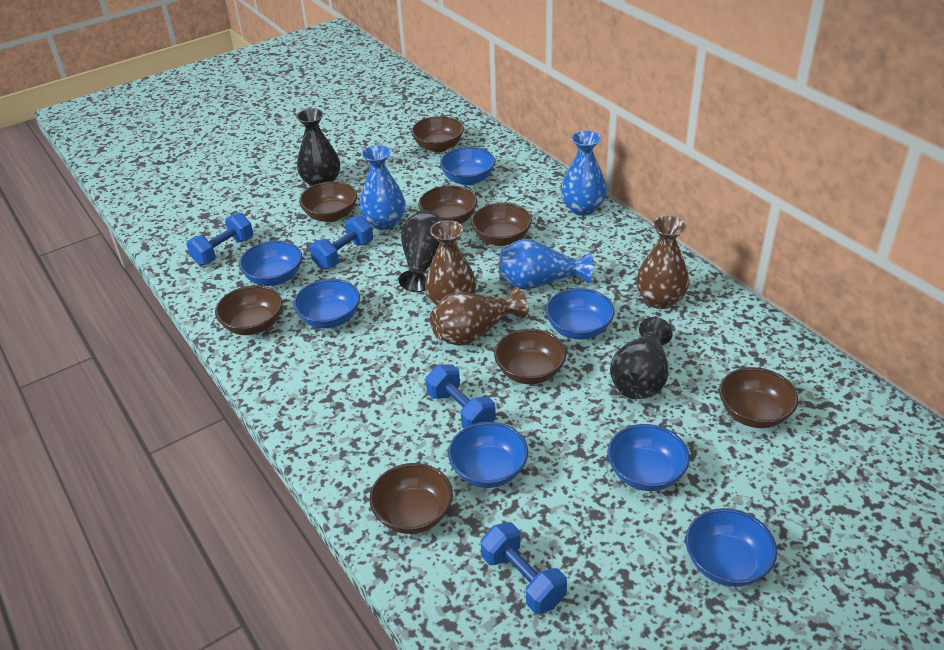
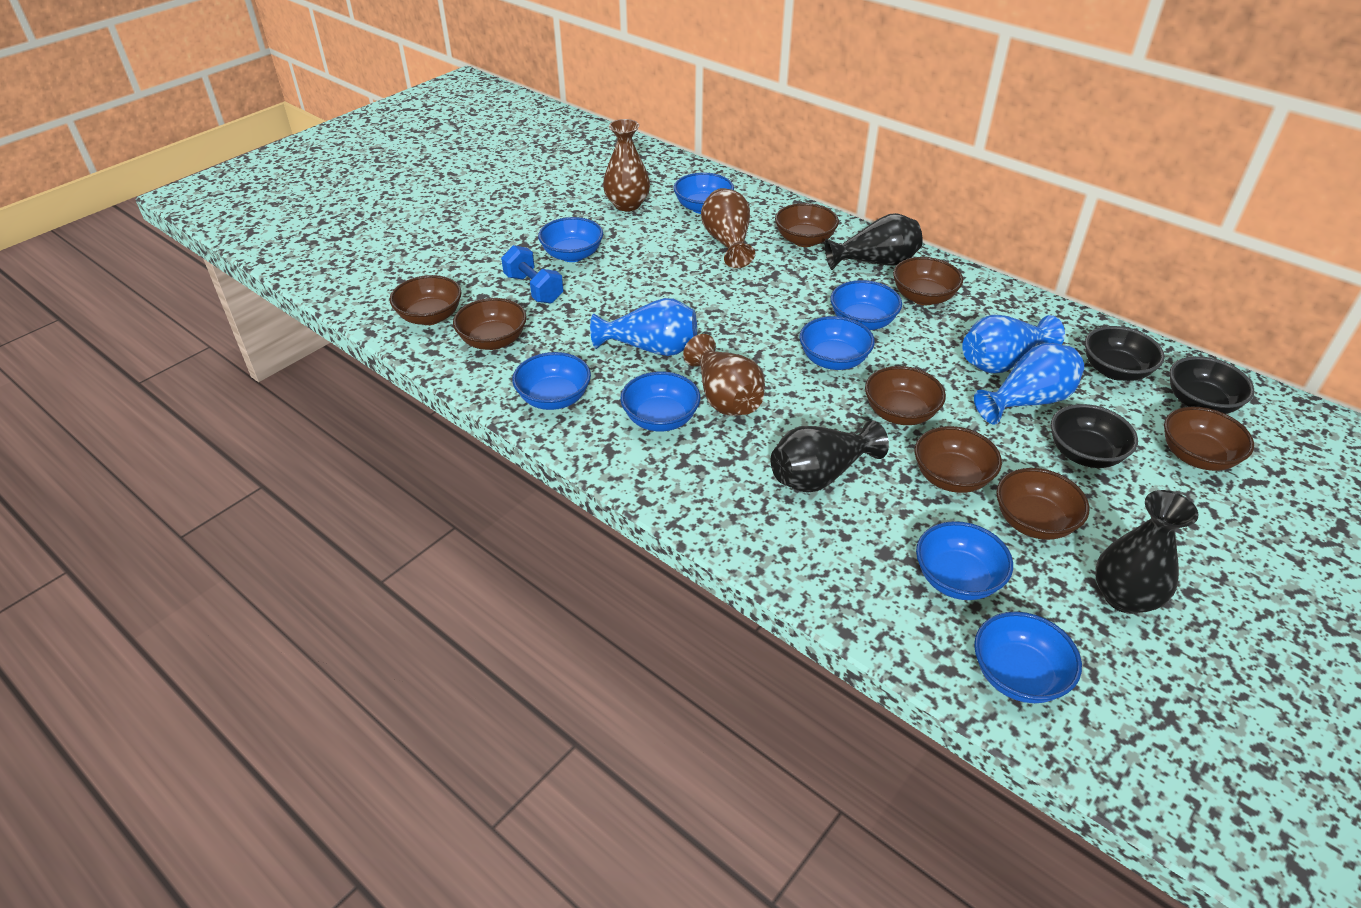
black bowl: 0 -> 3
blue bowl: 7 -> 8
blue dumbbell: 4 -> 1

